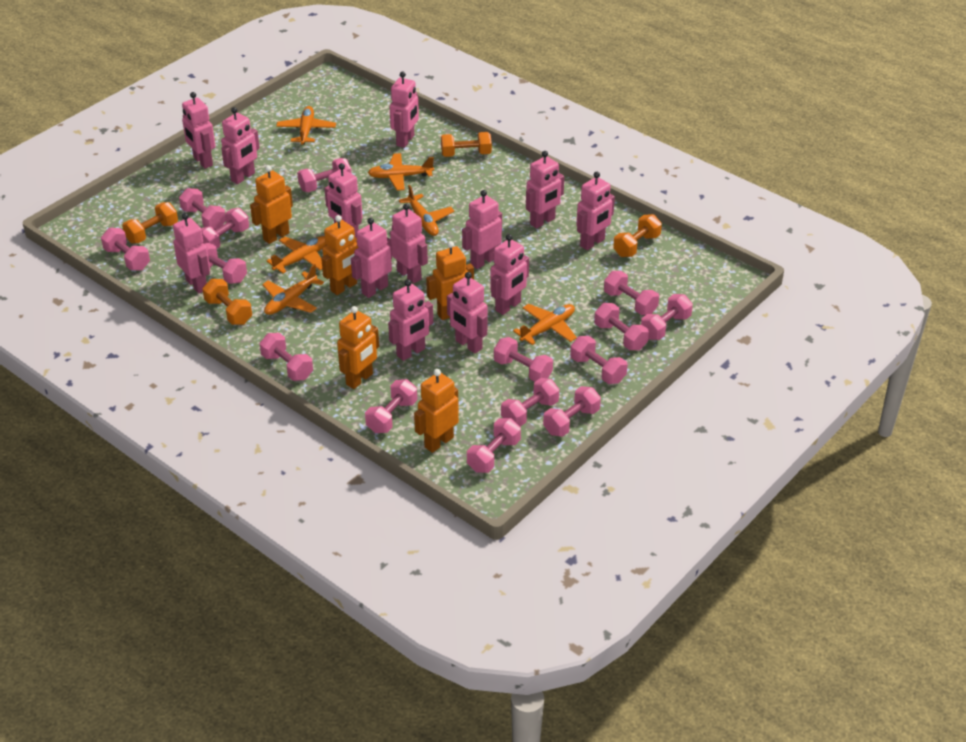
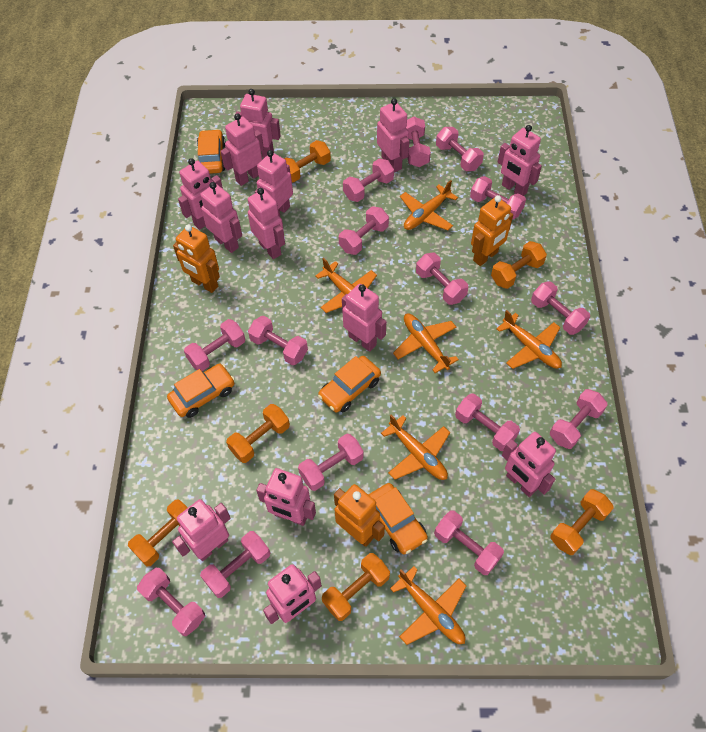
orange car: 0 -> 4
orange dumbbell: 4 -> 6
orange robot: 5 -> 3

